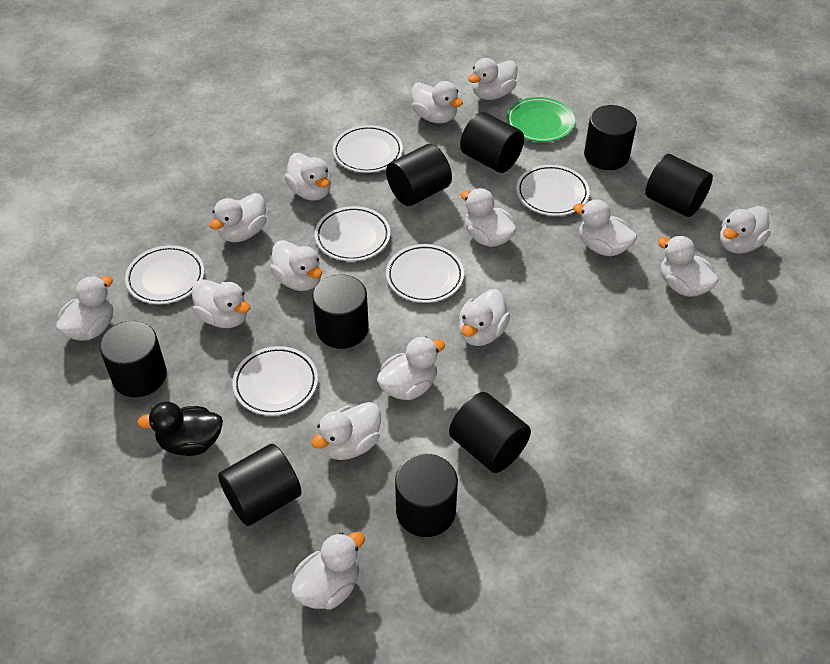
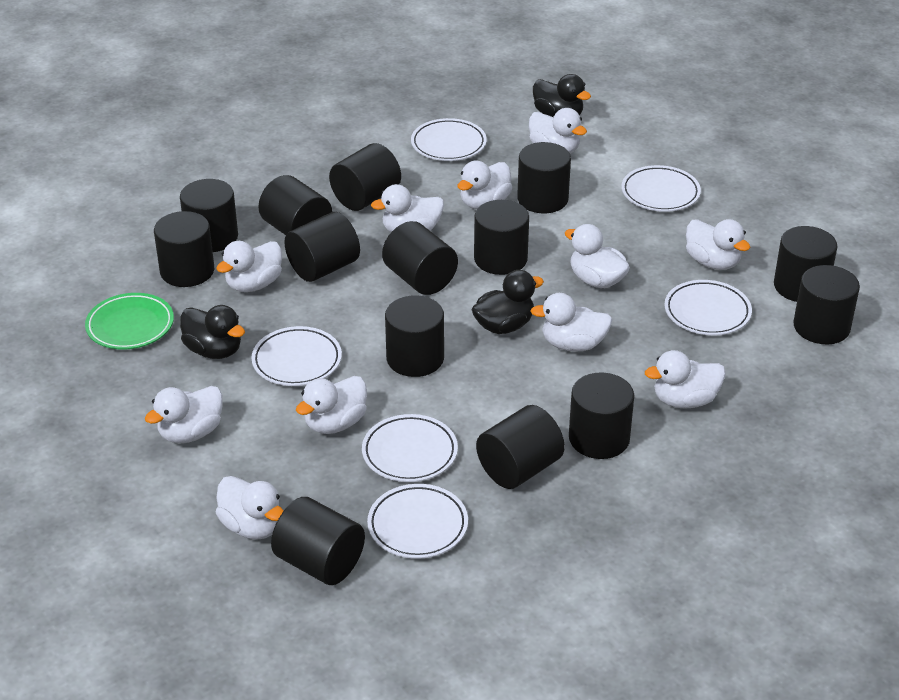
black cylinder: 9 -> 14
black duck: 1 -> 3
white duck: 15 -> 11

